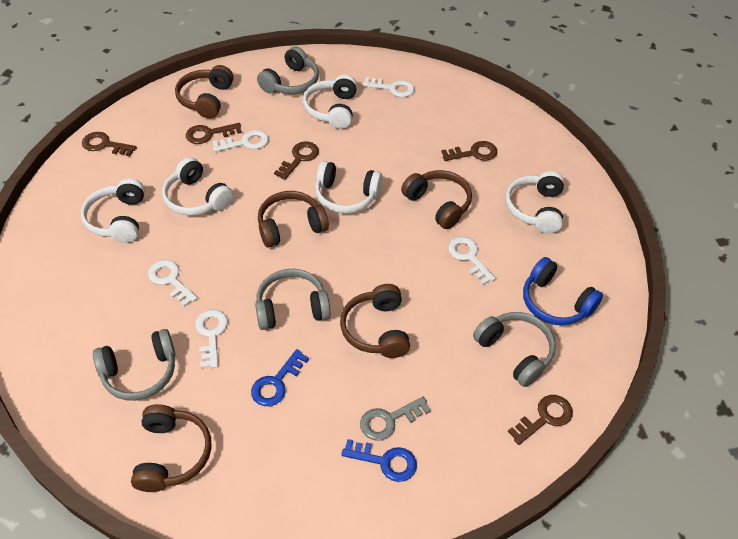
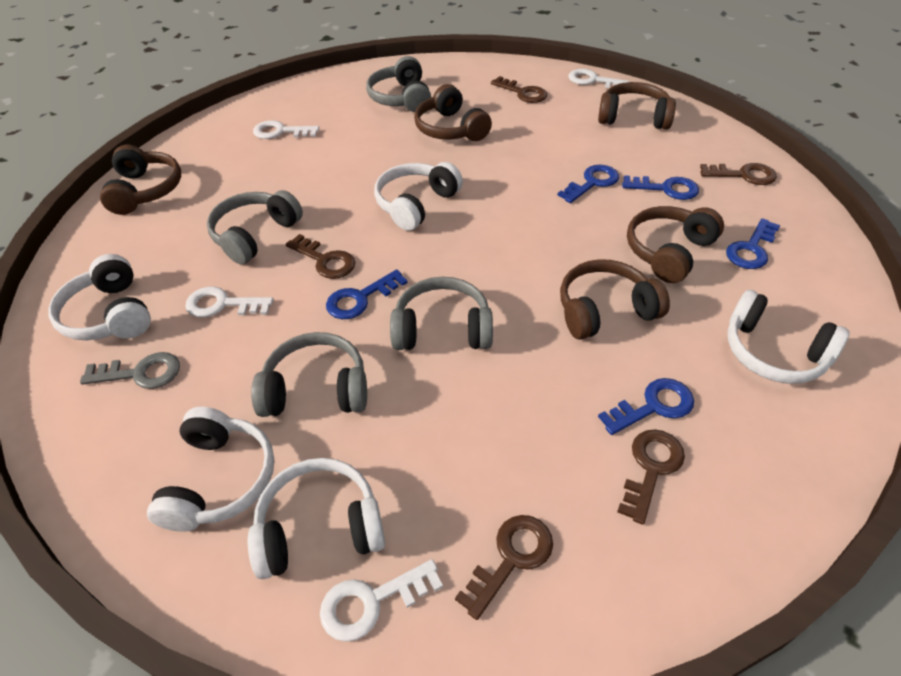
blue headphones: 1 -> 0
blue key: 2 -> 5
white key: 5 -> 4

